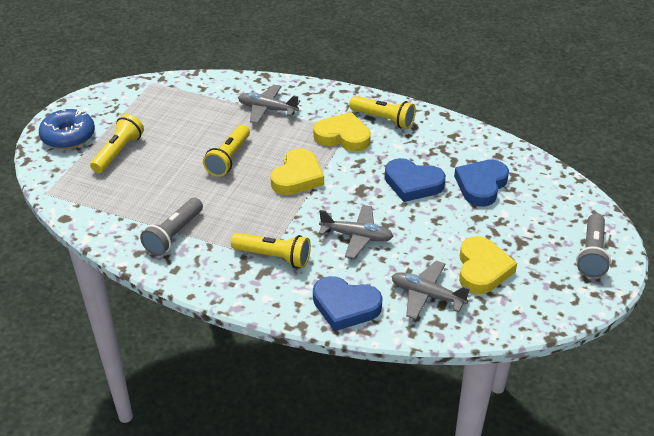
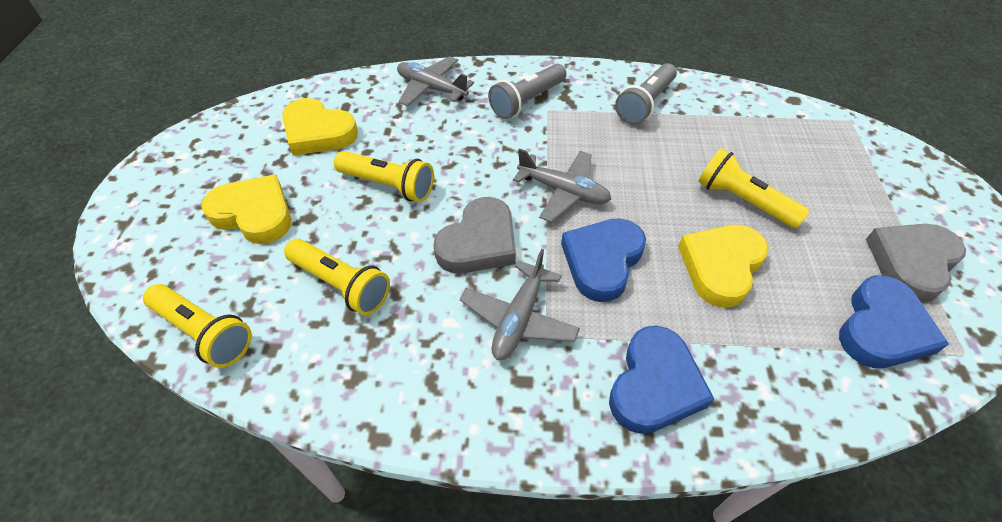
blue donut: 1 -> 0
grey heart: 0 -> 2

